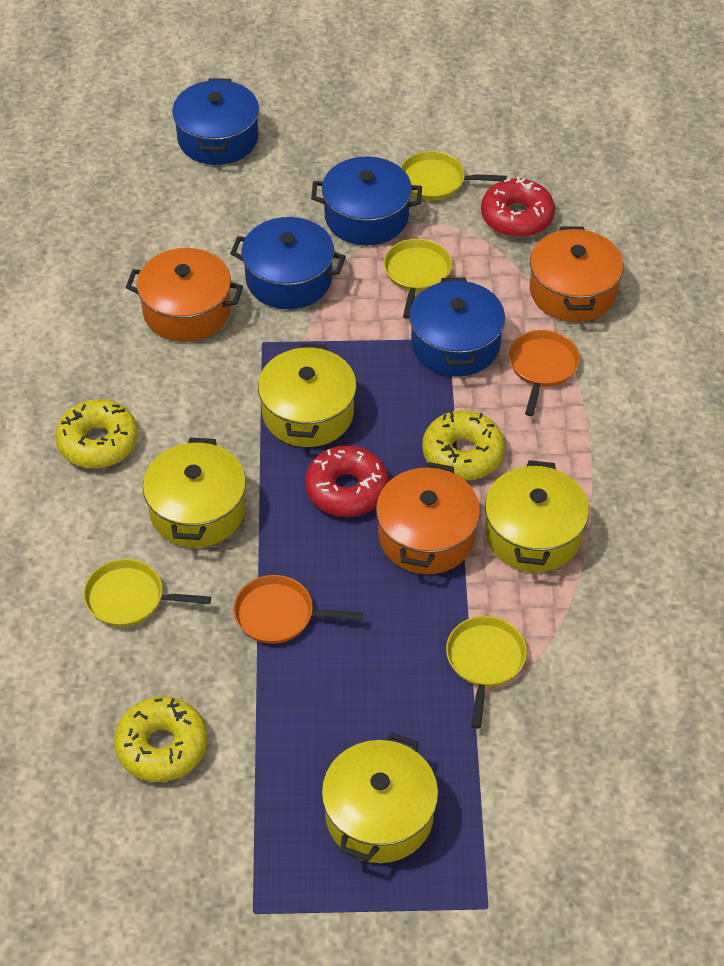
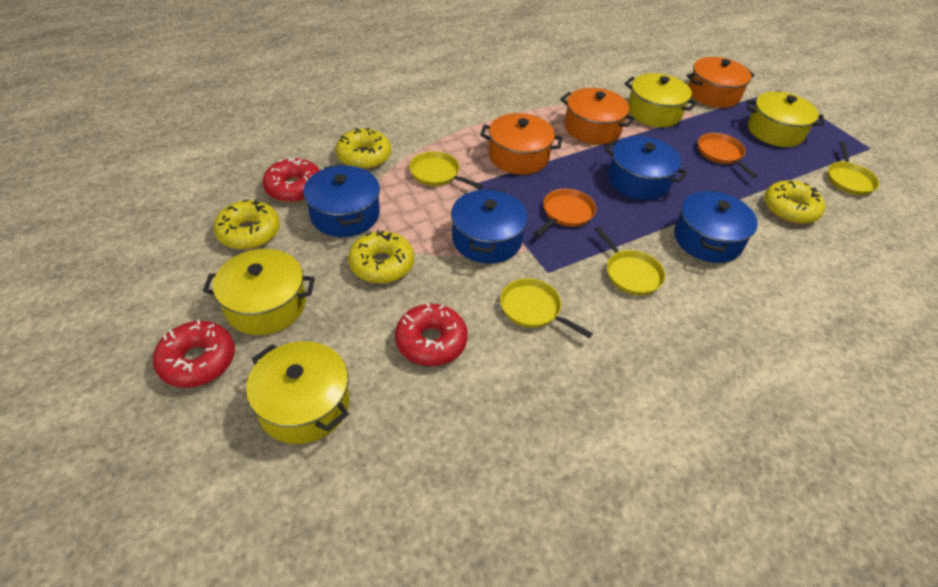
red donut: 2 -> 3
yellow donut: 3 -> 4

